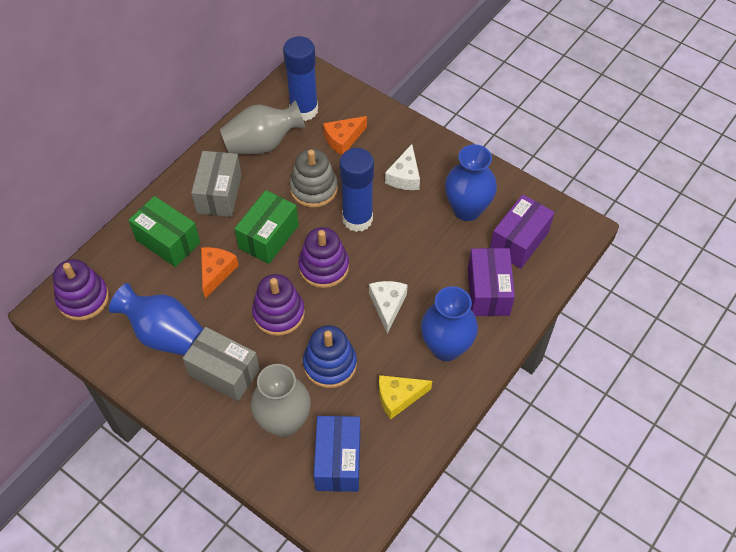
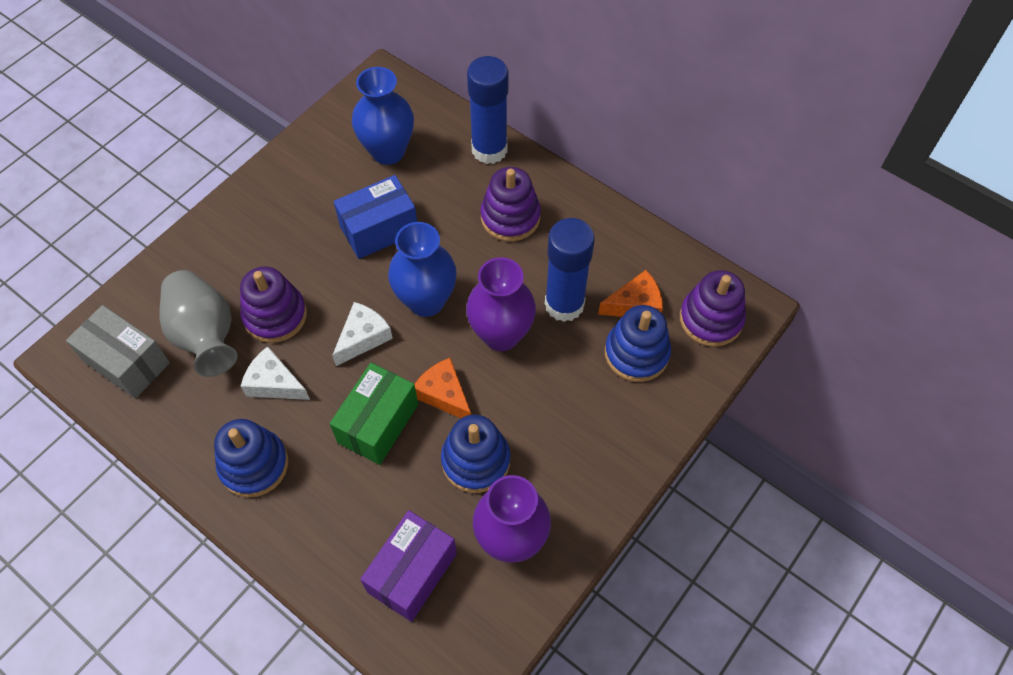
blue stacking toy: 1 -> 3
blue vase: 3 -> 2
green box: 2 -> 1
grey box: 2 -> 1
grey stacking toy: 1 -> 0
grey vase: 2 -> 1
purple box: 2 -> 1
purple vase: 0 -> 2
yellow cheese: 1 -> 0

